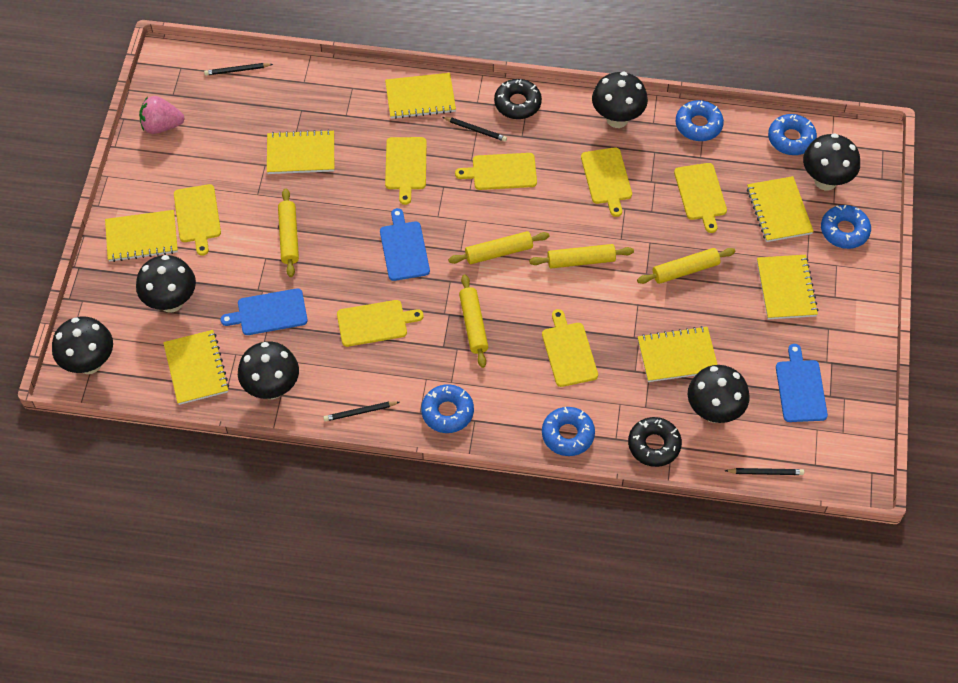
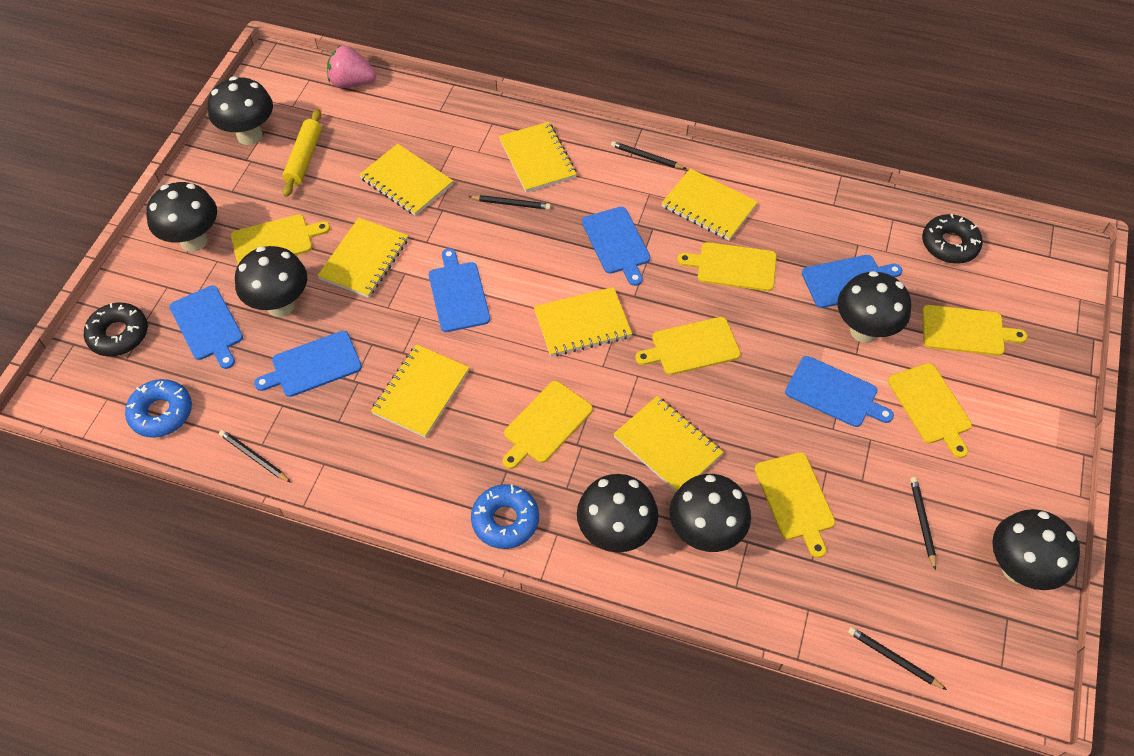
black mushroom: 6 -> 7
black pencil: 4 -> 5
blue cutting board: 3 -> 6
blue donut: 5 -> 2
yellow rolling pin: 5 -> 1

